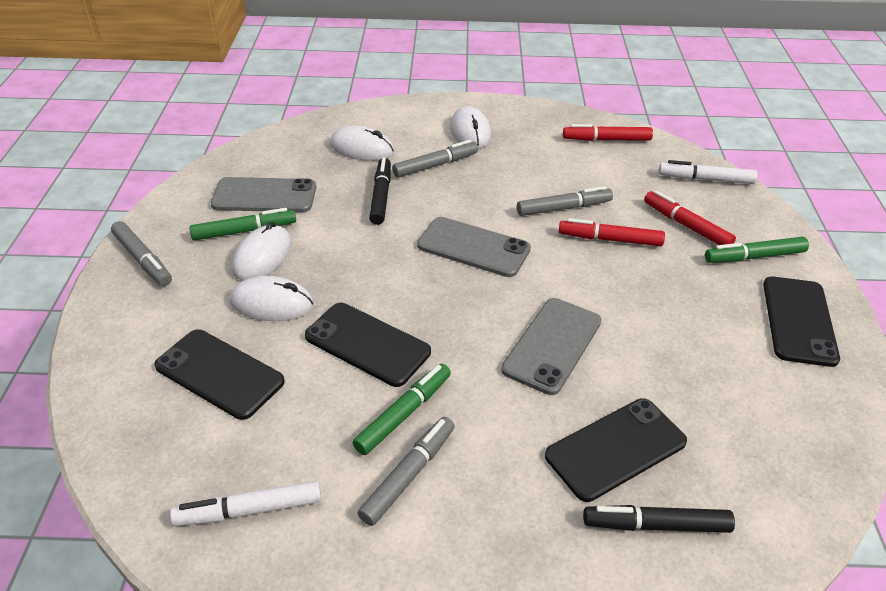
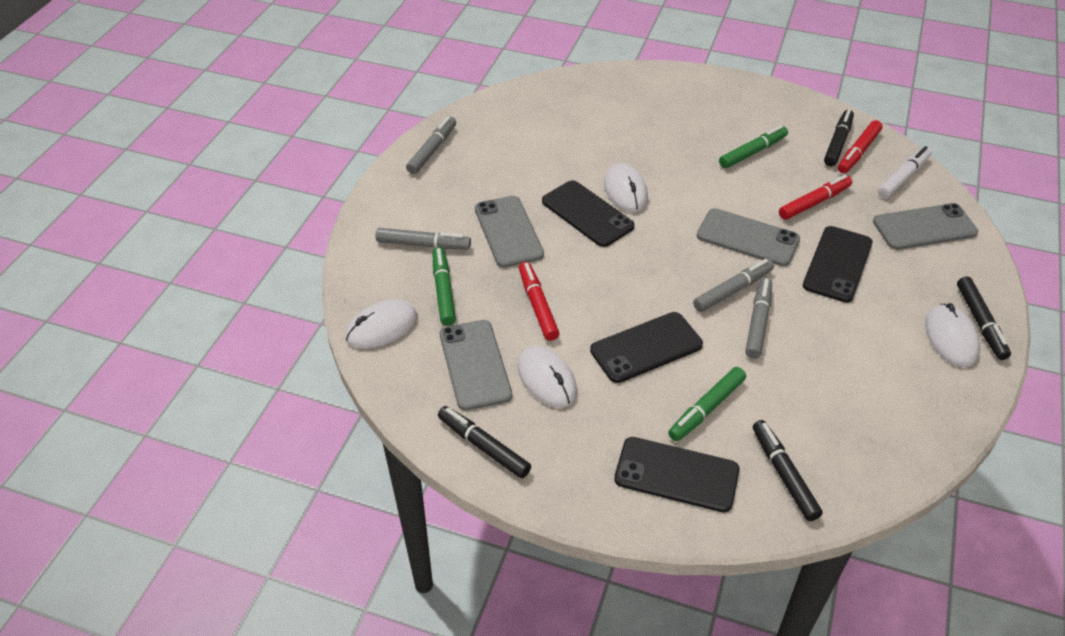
black marker: 2 -> 4
grey phone: 3 -> 4
white marker: 2 -> 1

